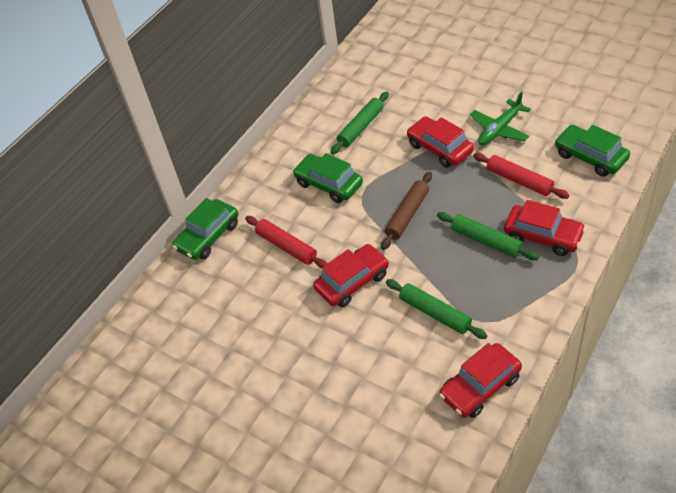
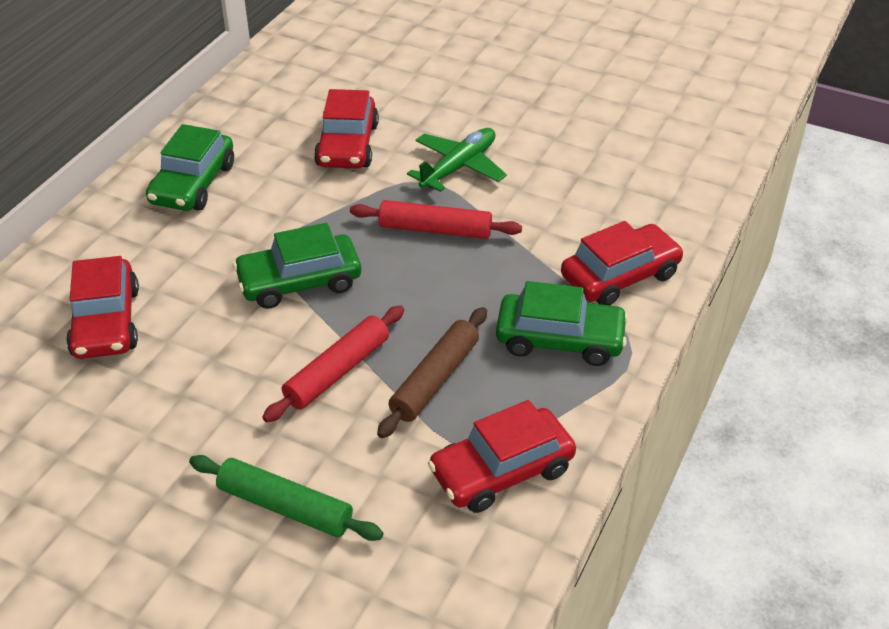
green rolling pin: 3 -> 1

